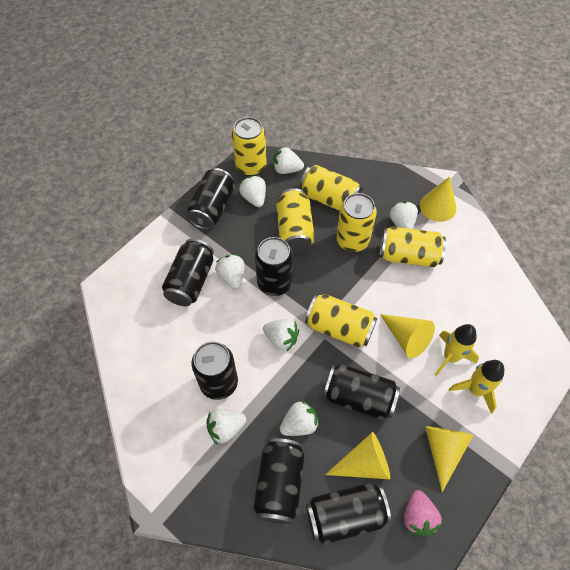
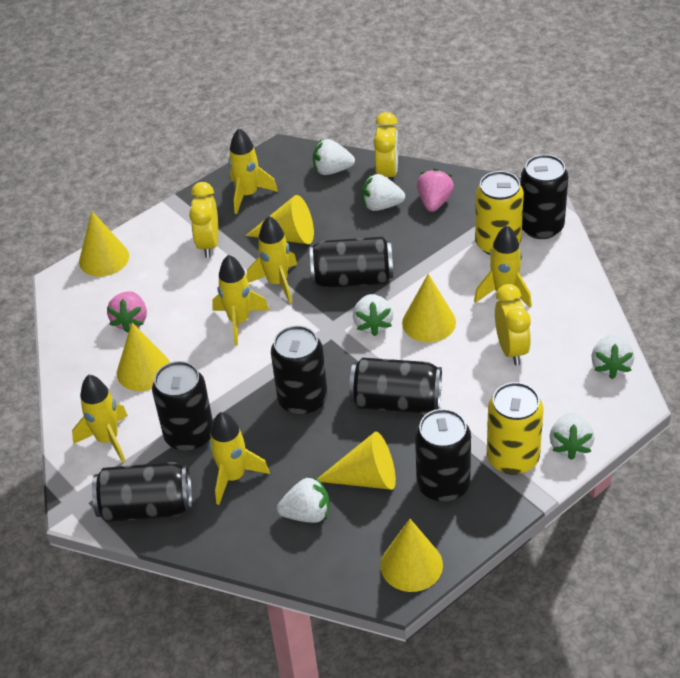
pink strawberry: 1 -> 2
white strawberry: 7 -> 6
yellow can: 6 -> 2
yellow clock: 0 -> 3
yellow cone: 4 -> 6
yellow rocket: 2 -> 6

